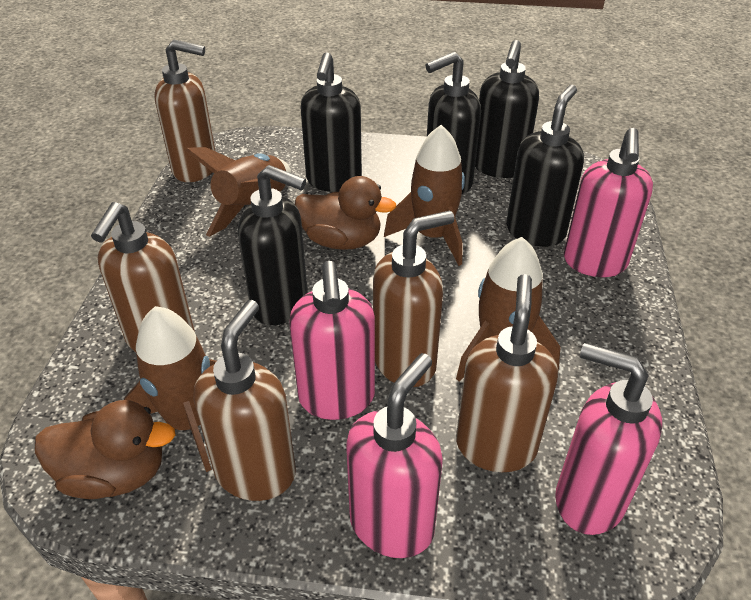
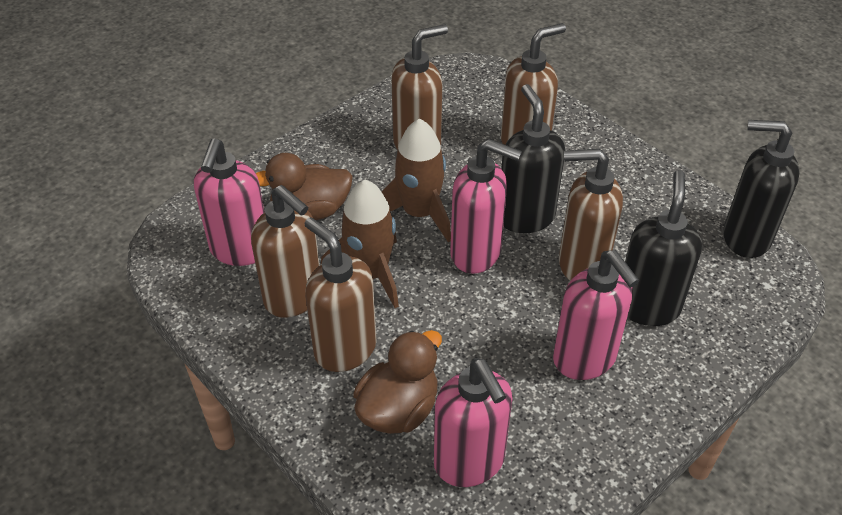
black soap dispenser: 5 -> 3
brown rocket: 4 -> 2

